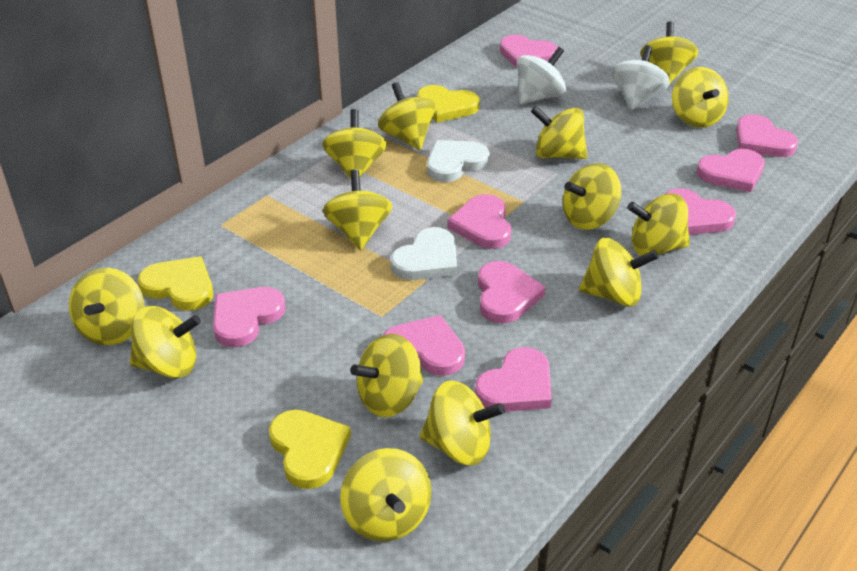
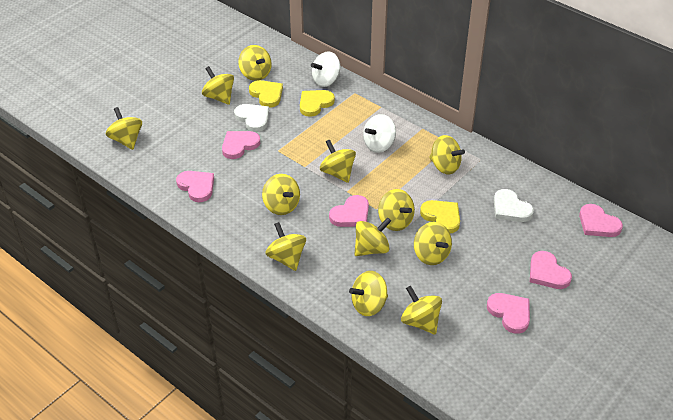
pink heart: 9 -> 6
yellow spinning top: 14 -> 12

